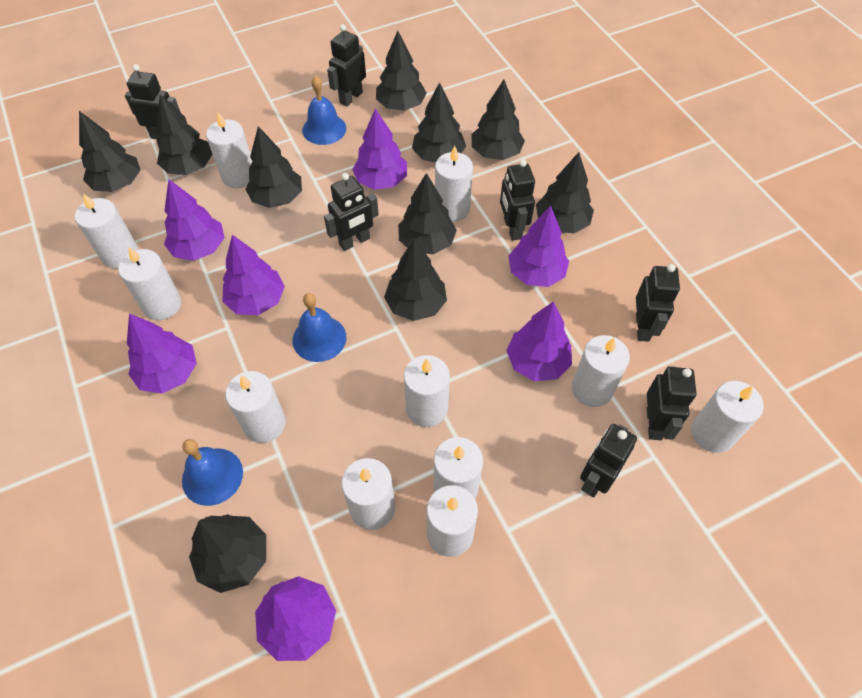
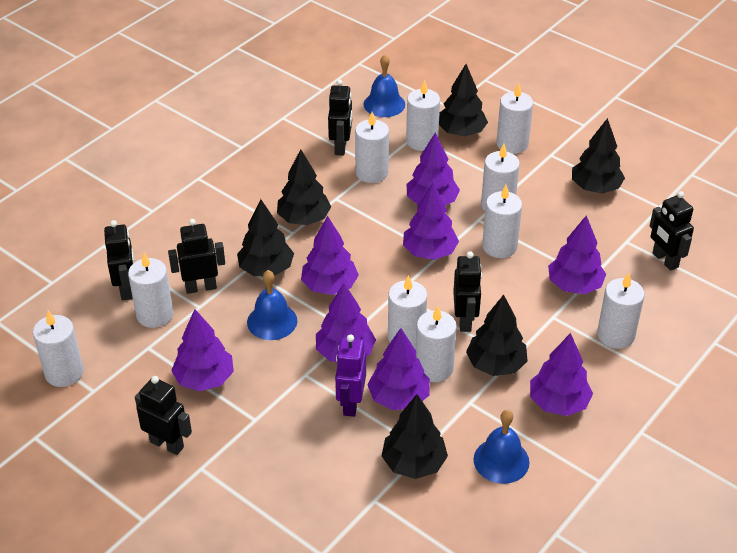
black robot: 7 -> 6
black tree: 10 -> 6
purple robot: 0 -> 1
purple tree: 7 -> 8
white candle: 11 -> 10

